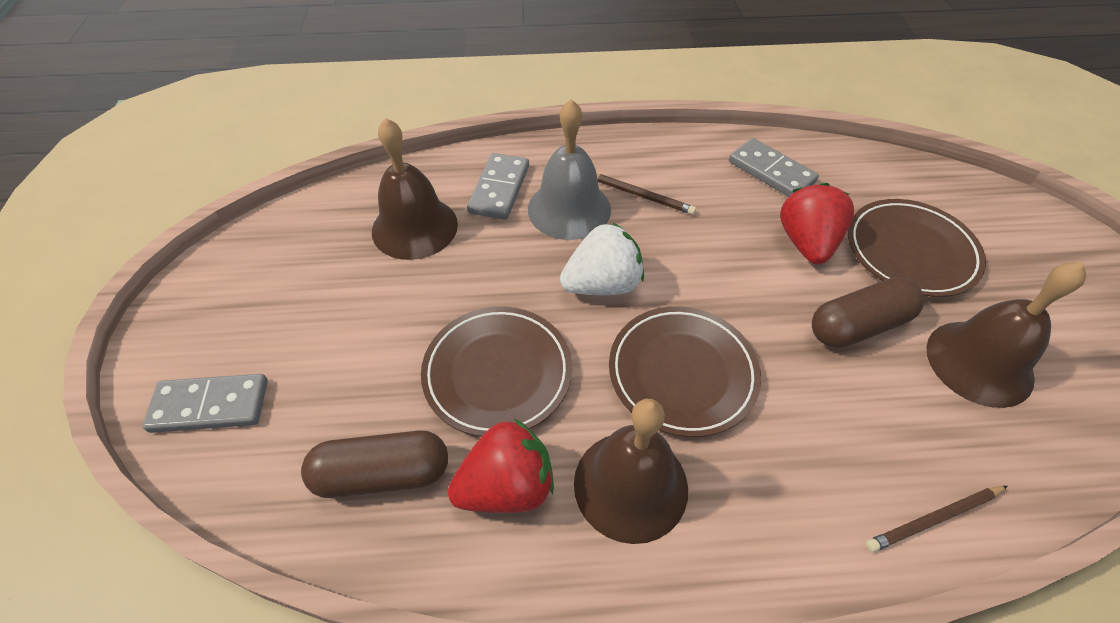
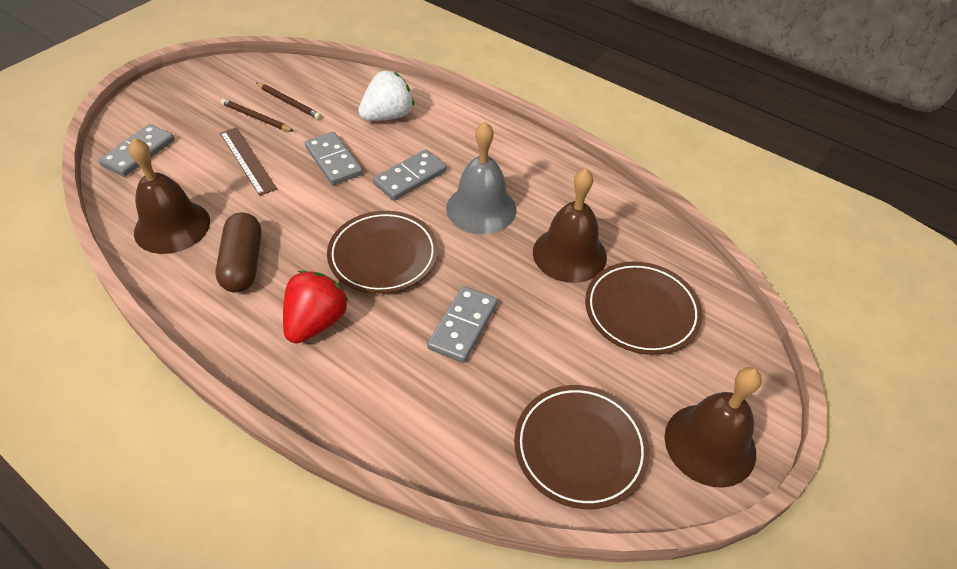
brown capsule: 2 -> 1
brown ruler: 0 -> 1
grey domino: 3 -> 4
red strawberry: 2 -> 1

